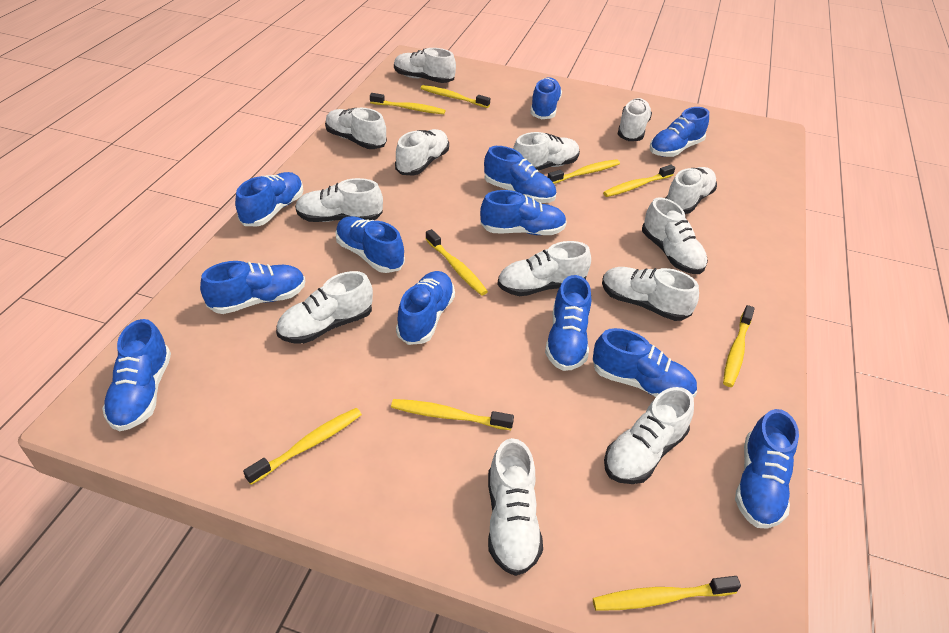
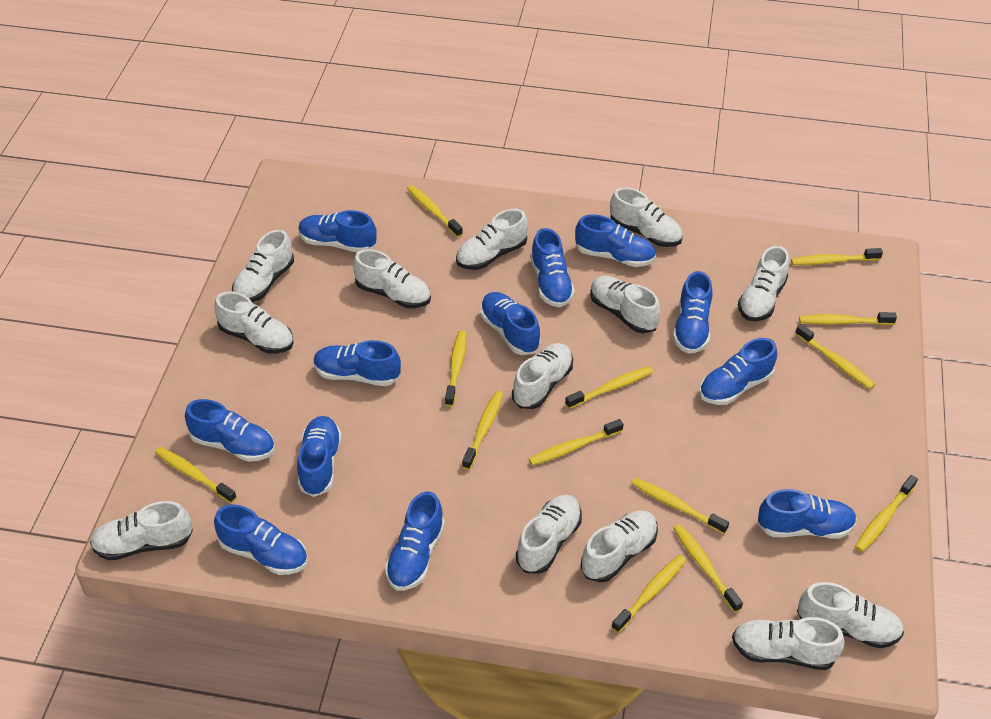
yellow toothbrush: 9 -> 13

